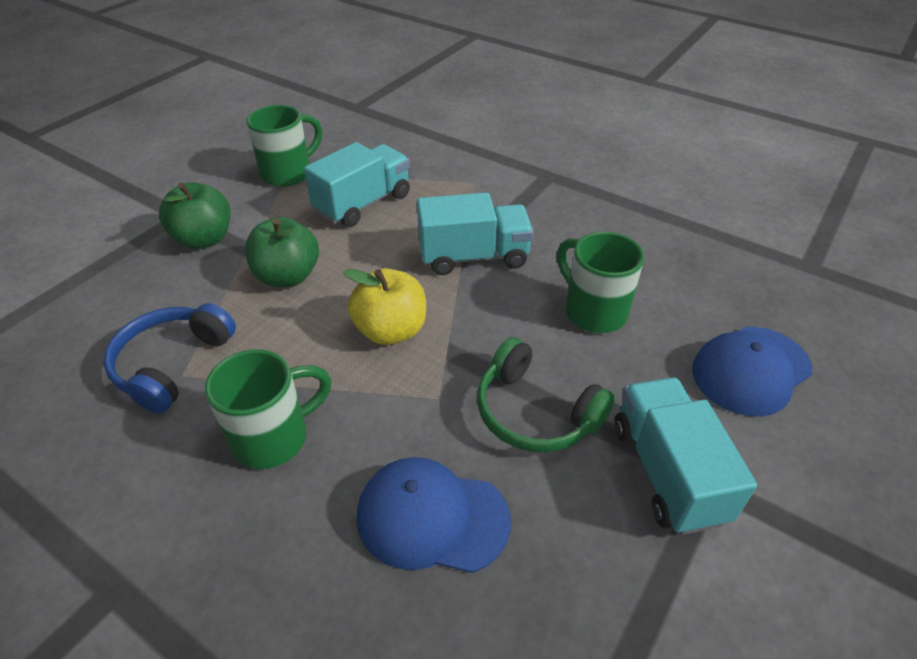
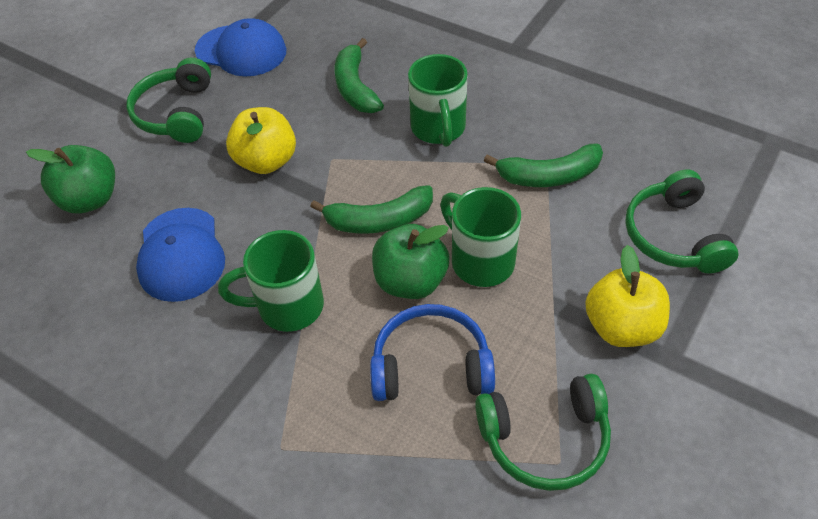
green banana: 0 -> 3
green headphones: 1 -> 3
turquoise truck: 3 -> 0
yellow apple: 1 -> 2

